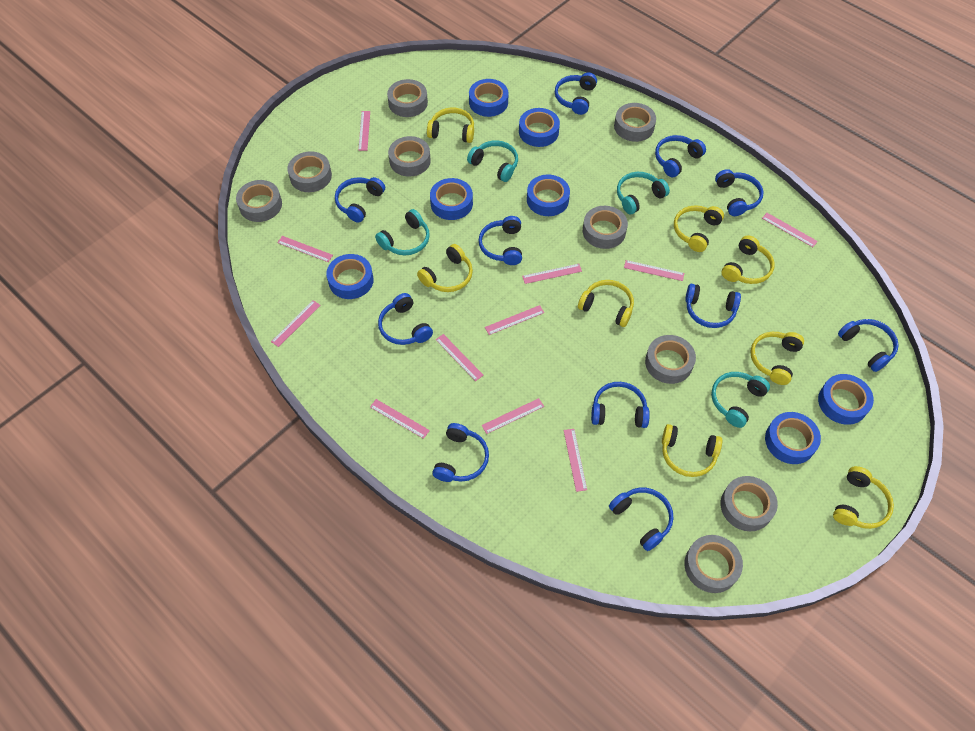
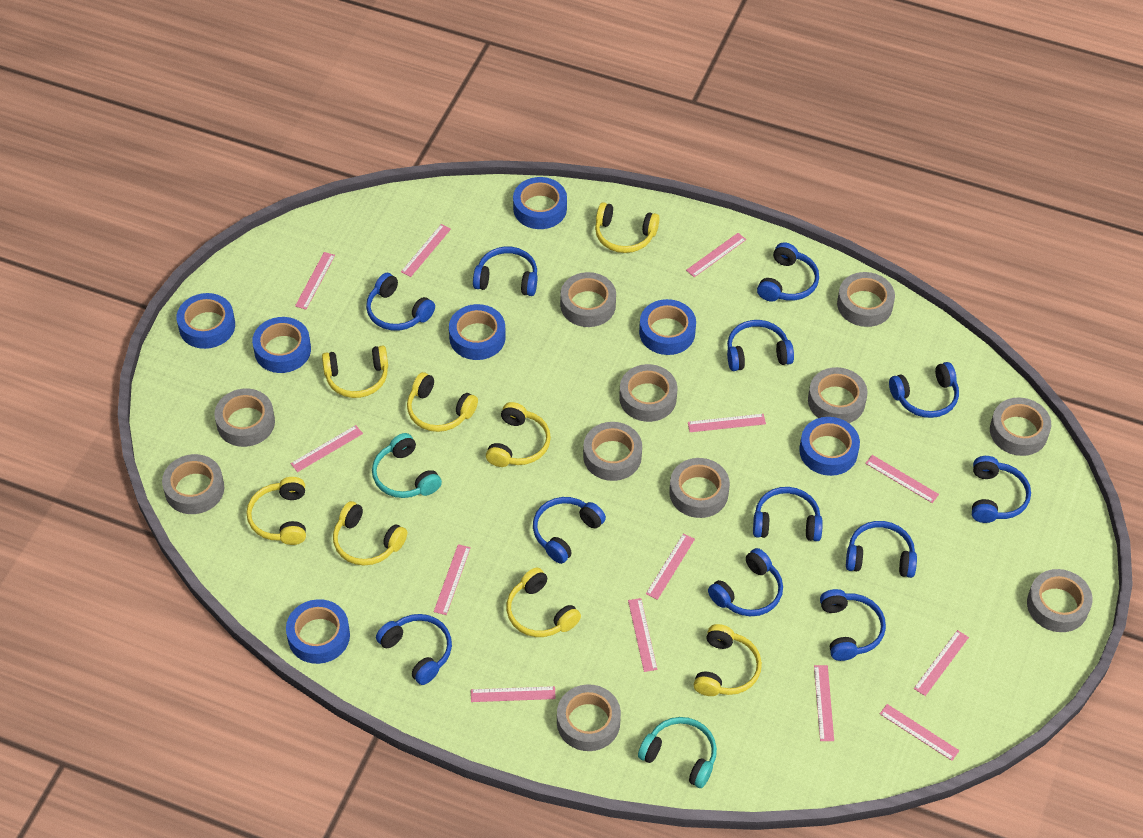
blue headphones: 11 -> 12
grey tape: 9 -> 11
pink ruler: 11 -> 13
turquoise headphones: 4 -> 2

